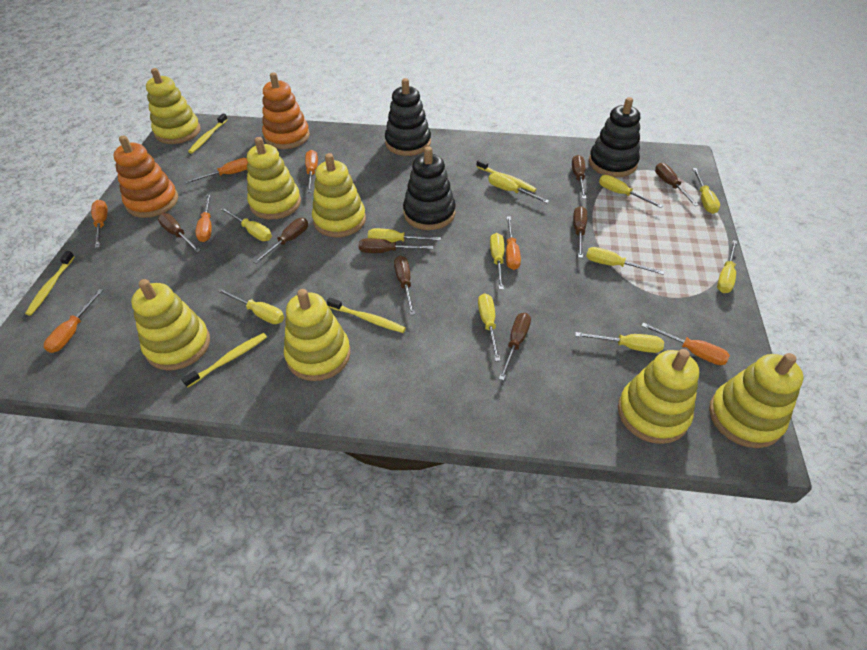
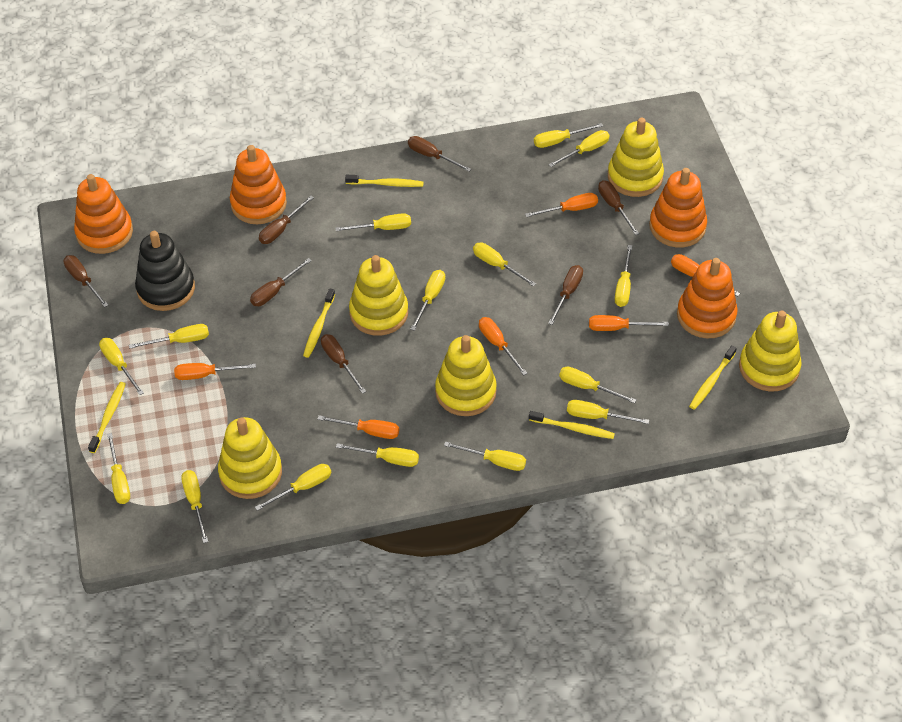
black stacking toy: 3 -> 1
brown screwdriver: 8 -> 7
orange screwdriver: 7 -> 6
orange stacking toy: 2 -> 4
yellow screwdriver: 11 -> 15
yellow stacking toy: 7 -> 5

